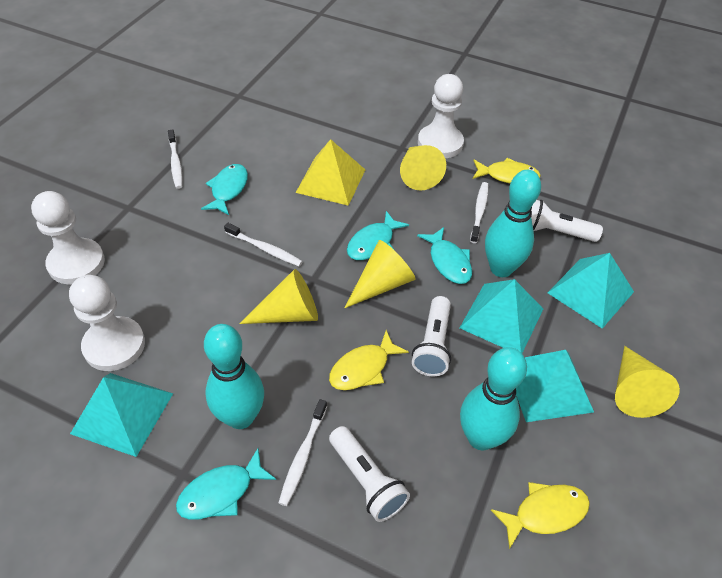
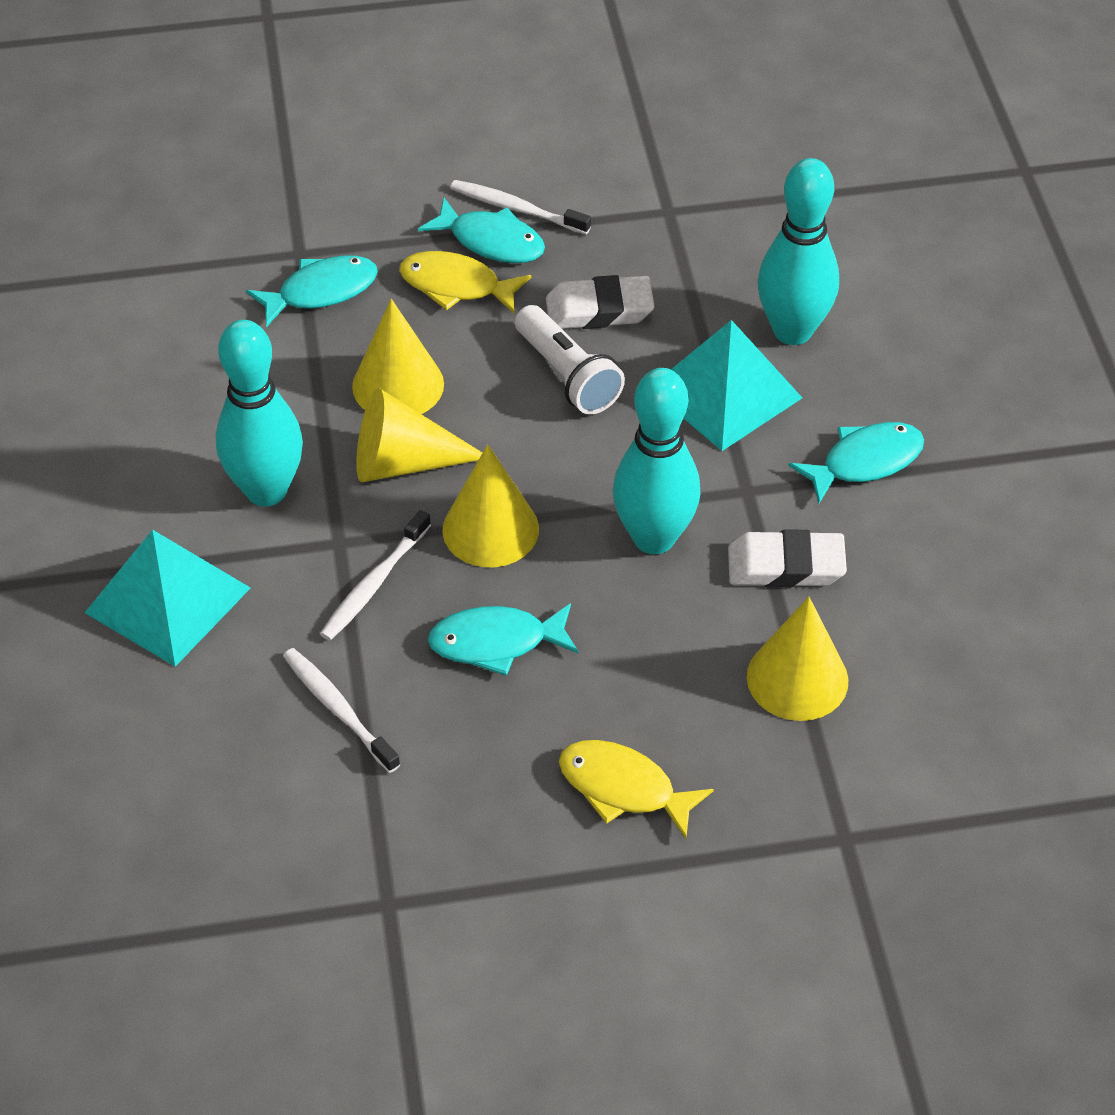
turquoise pyramid: 4 -> 2
white eraser: 0 -> 2
white flashlight: 3 -> 1
white pawn: 3 -> 0
white toothbrush: 4 -> 3
yellow fish: 3 -> 2
yellow pyramid: 1 -> 0

